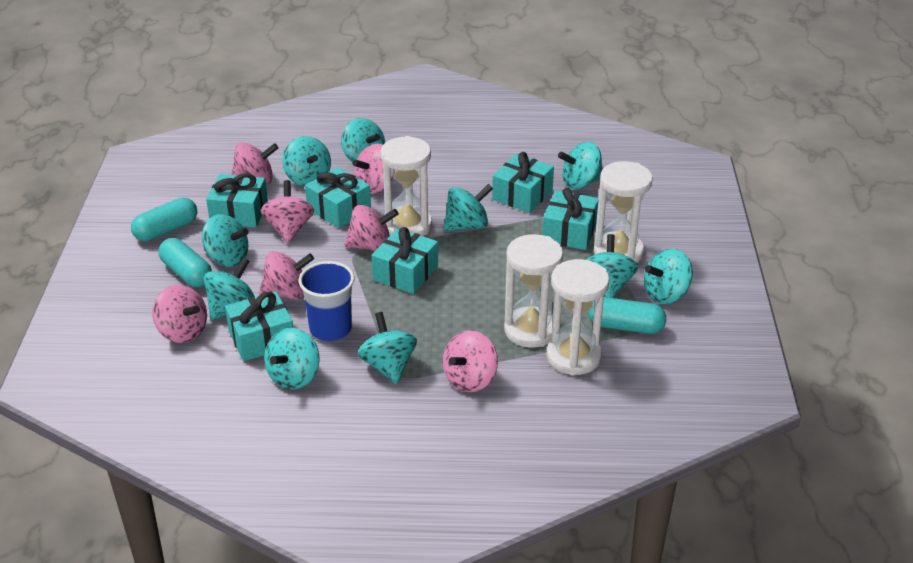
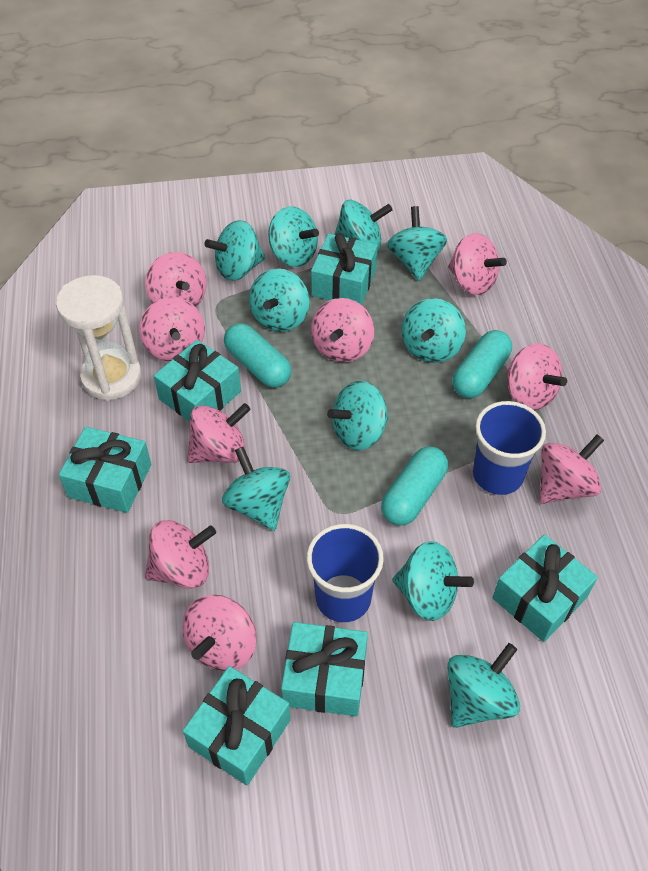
blue cup: 1 -> 2
pink spinning top: 7 -> 9
white hourglass: 4 -> 1

